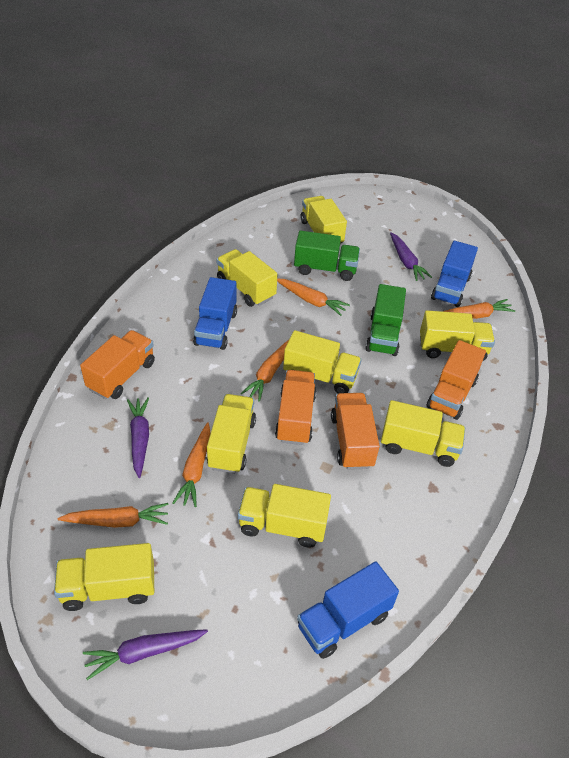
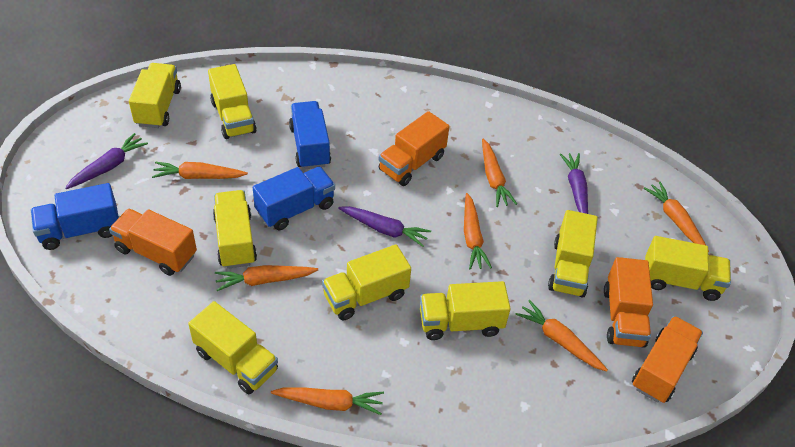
green truck: 2 -> 0
orange carrot: 5 -> 7

